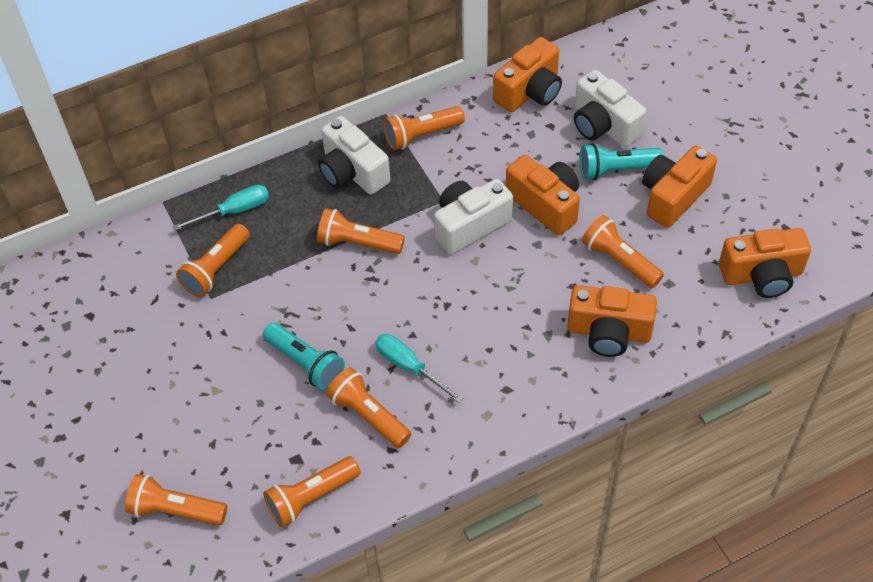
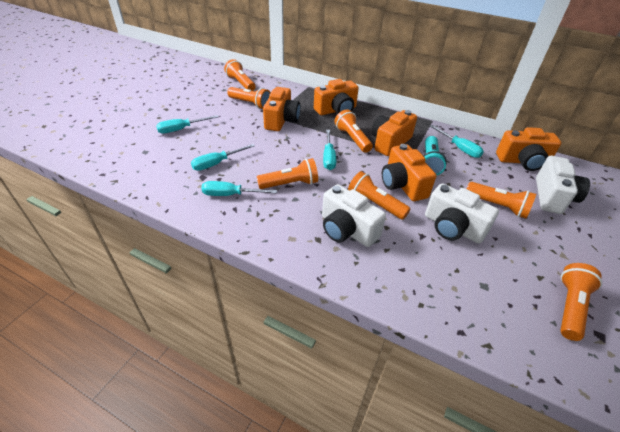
turquoise flashlight: 2 -> 1
turquoise screwdriver: 2 -> 5

